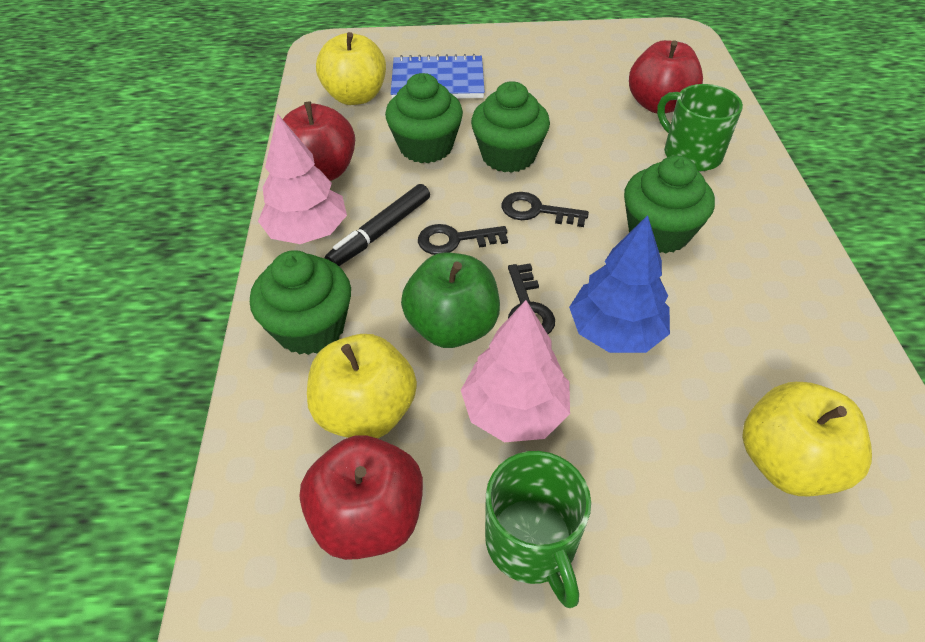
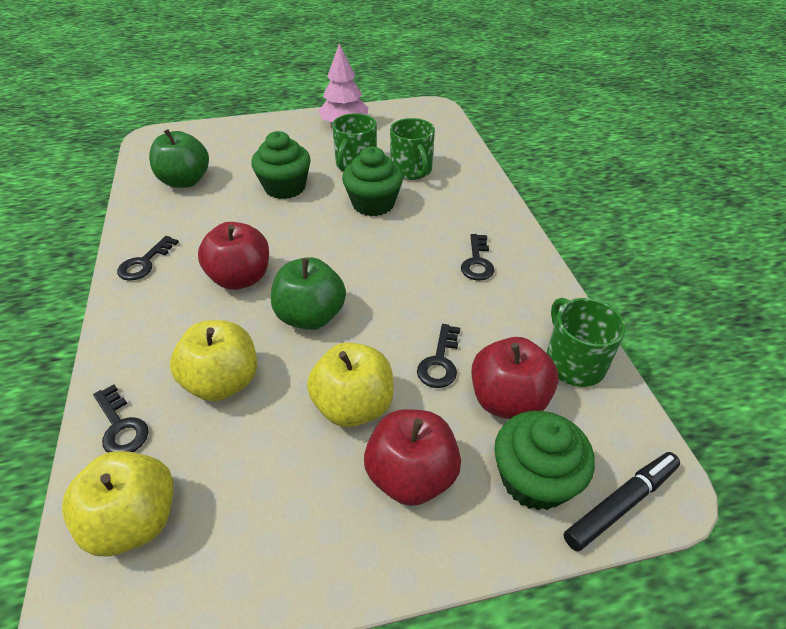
black key: 3 -> 4
blue notebook: 1 -> 0
blue tree: 1 -> 0
green apple: 1 -> 2
green cupcake: 4 -> 3
green mug: 2 -> 3
pink tree: 2 -> 1

